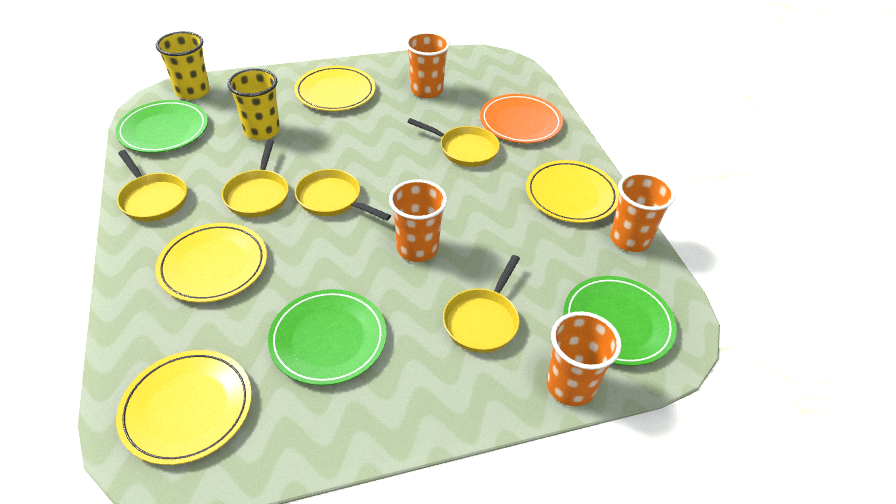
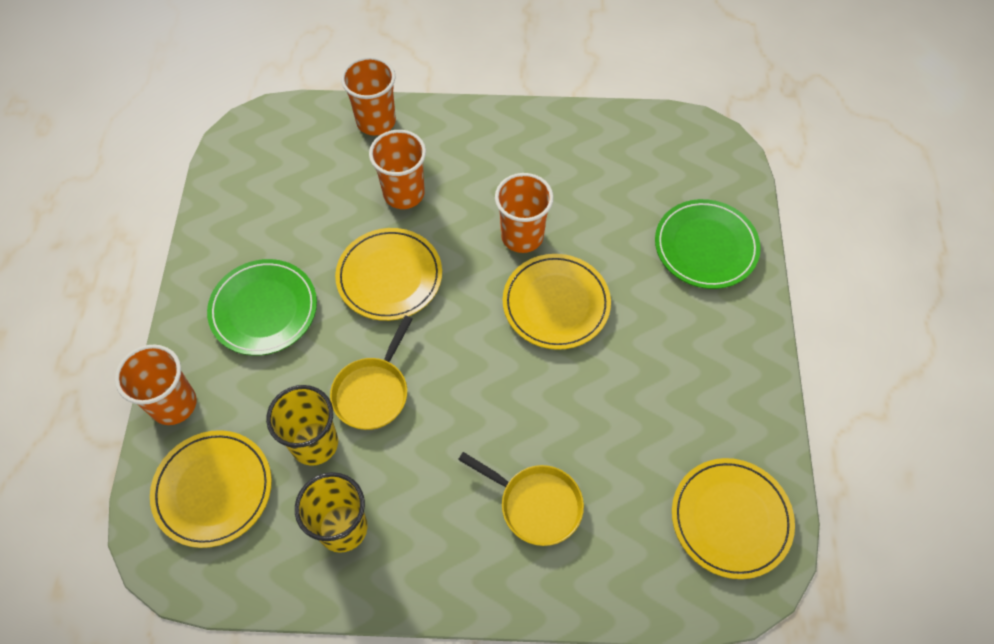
green plate: 3 -> 2
orange plate: 1 -> 0
yellow pan: 5 -> 2

